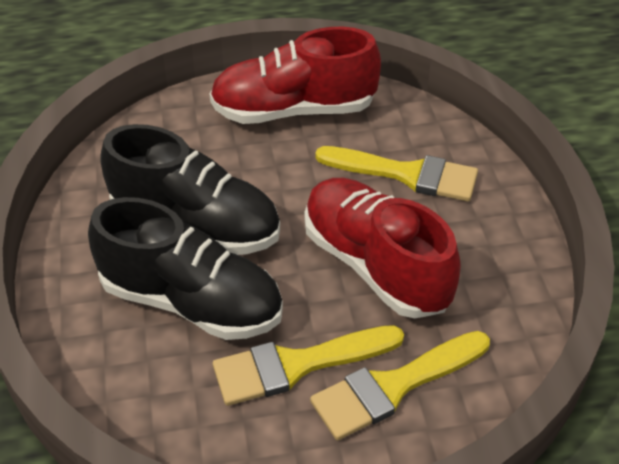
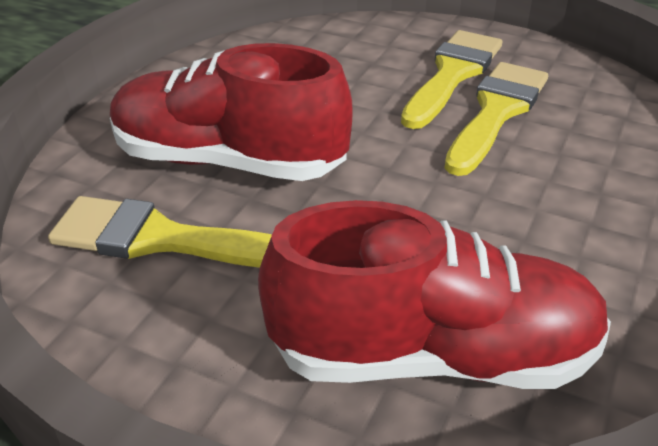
black shoe: 2 -> 0

